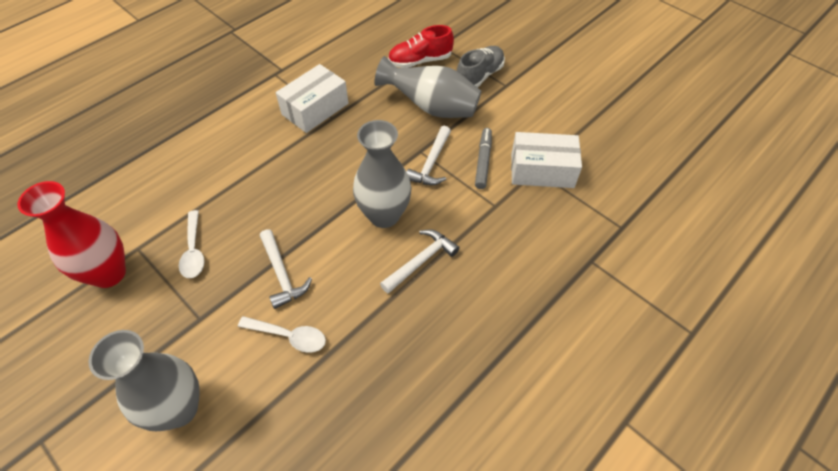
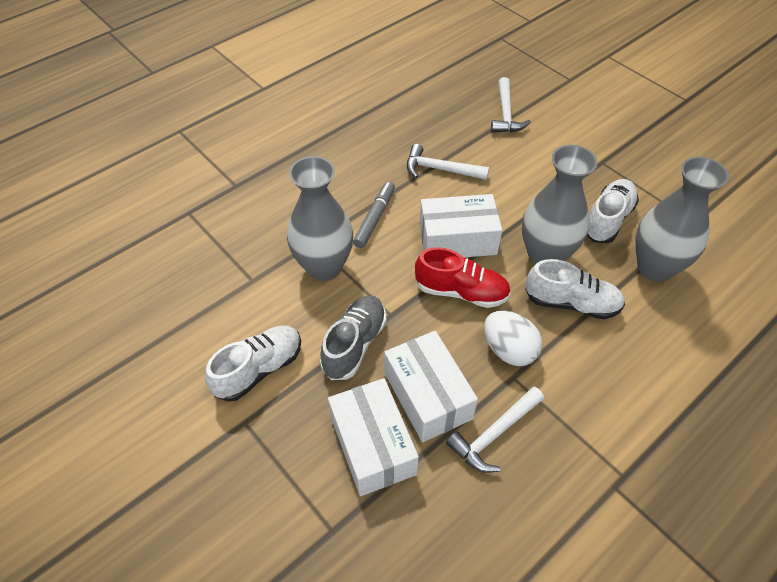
red vase: 1 -> 0
white box: 2 -> 3
white egg: 0 -> 1
white shoe: 0 -> 3
white spoon: 2 -> 0

